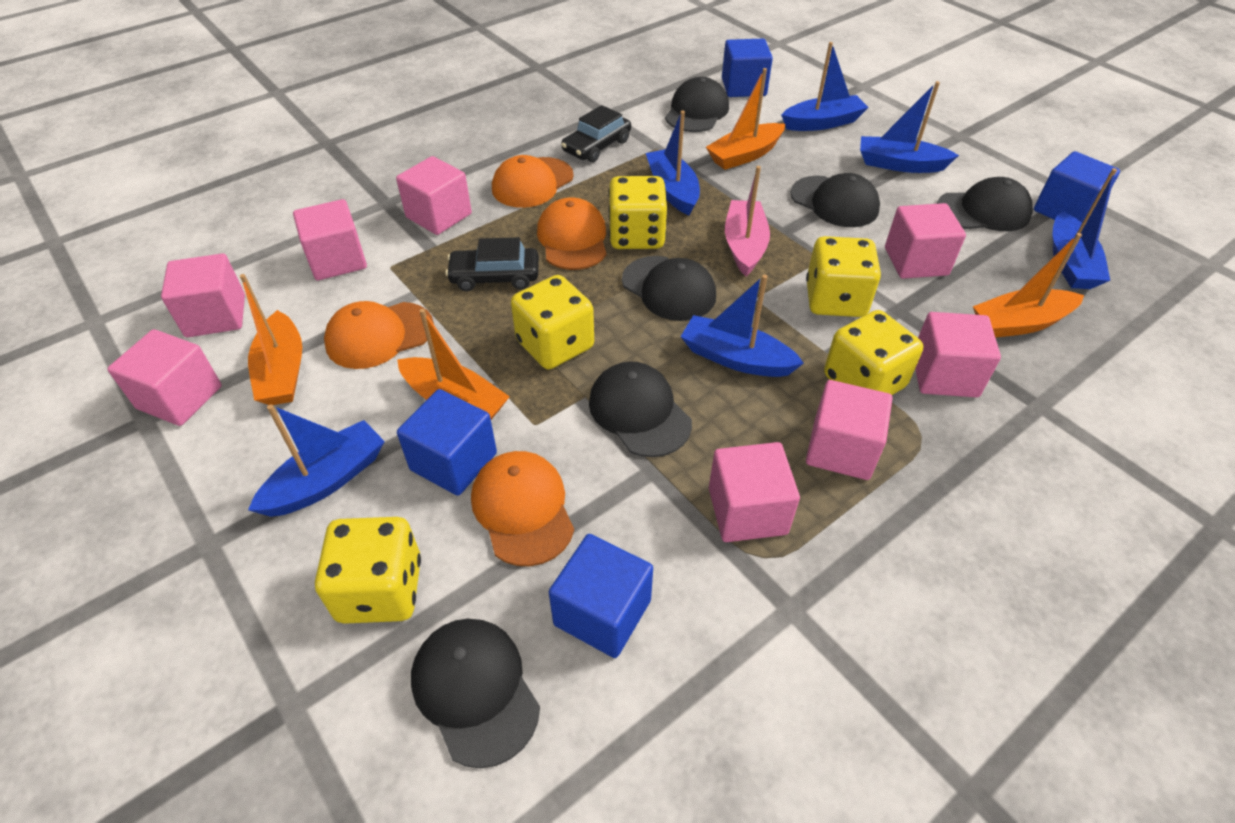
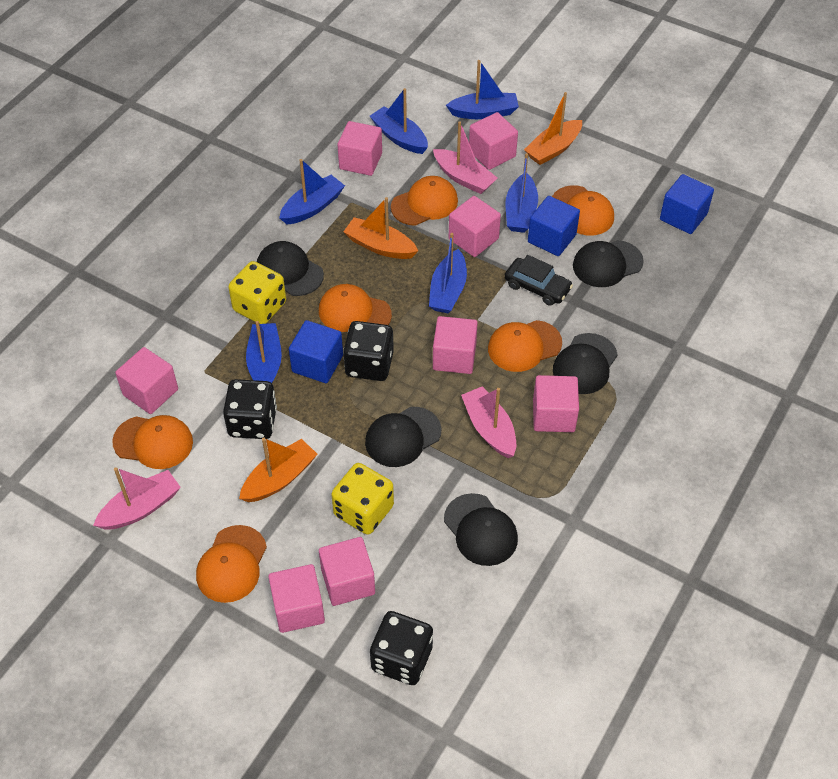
black cap: 6 -> 5
black car: 2 -> 1
black dice: 0 -> 3
blue cube: 4 -> 3
orange boat: 4 -> 3
orange cap: 4 -> 6
pink boat: 1 -> 3
yellow dice: 5 -> 2

